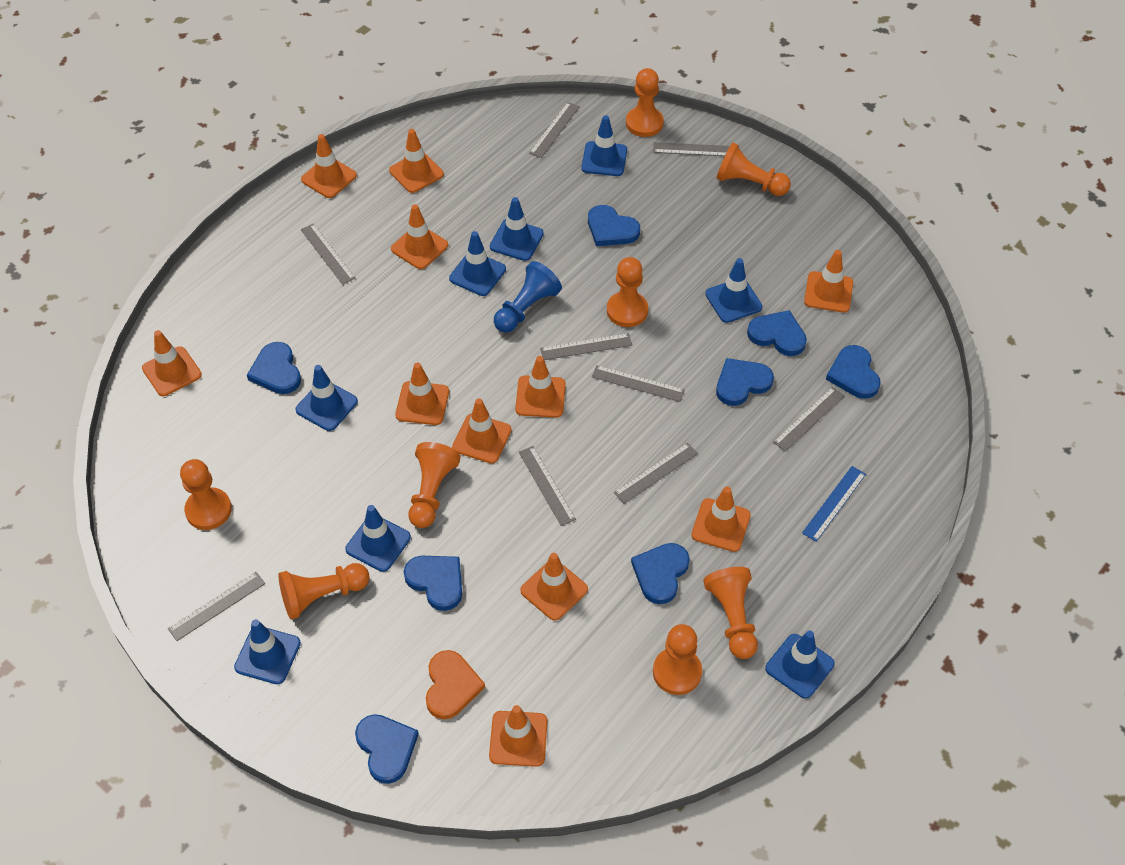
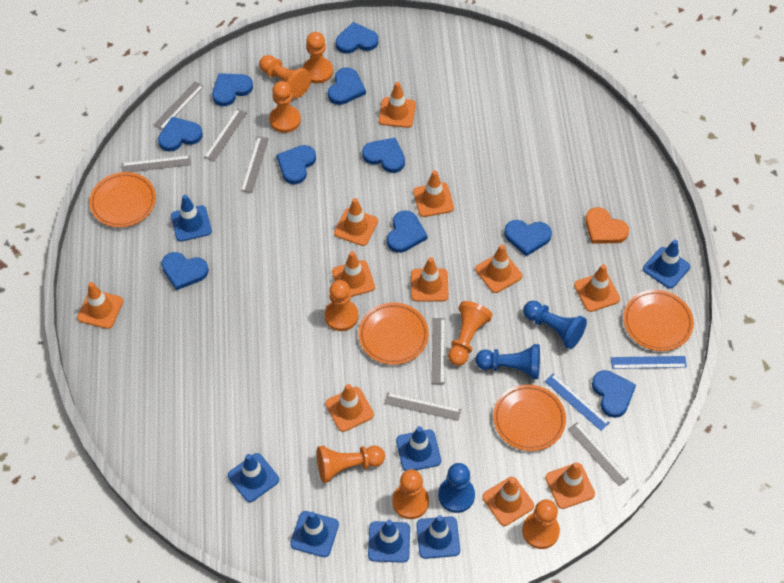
blue heart: 8 -> 10
blue pawn: 1 -> 3
blue ruler: 1 -> 2
blue traffic cone: 8 -> 7
grey ruler: 9 -> 7
orange plate: 0 -> 4

